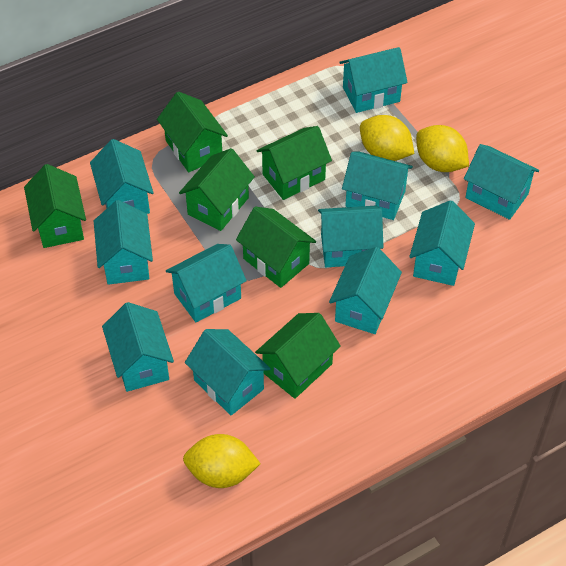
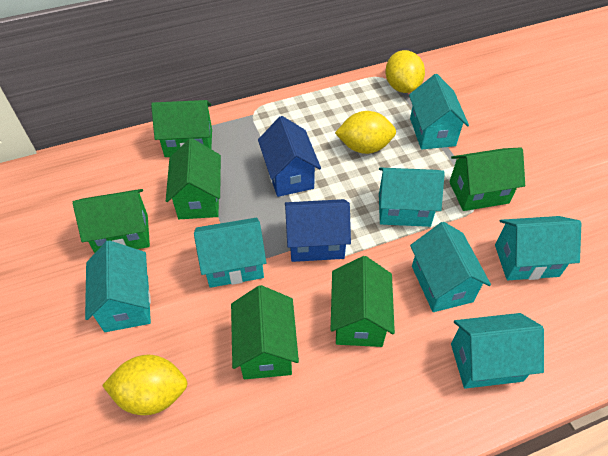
blue house: 0 -> 2
turquoise house: 11 -> 7

